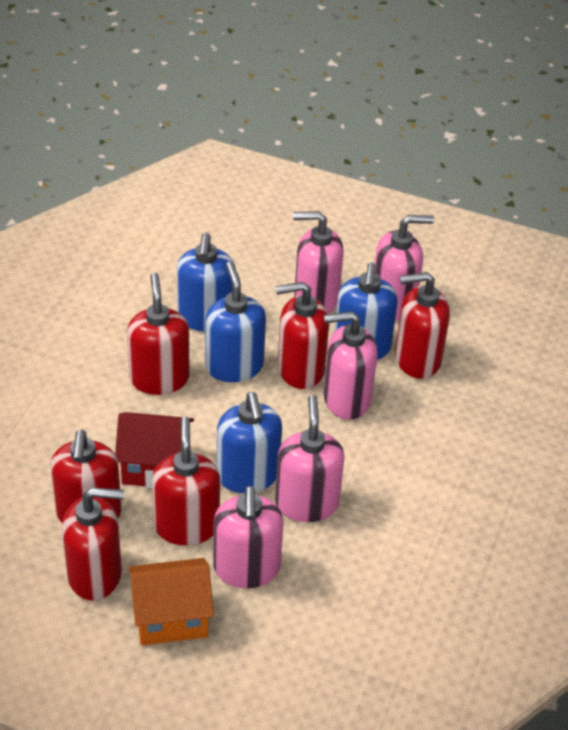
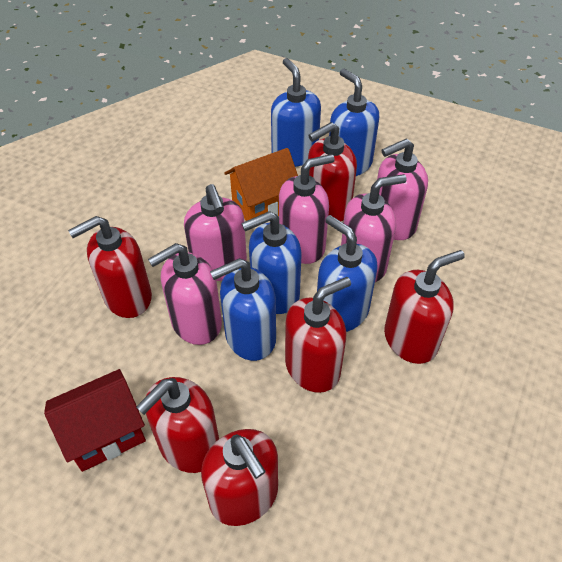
blue soap dispenser: 4 -> 5

